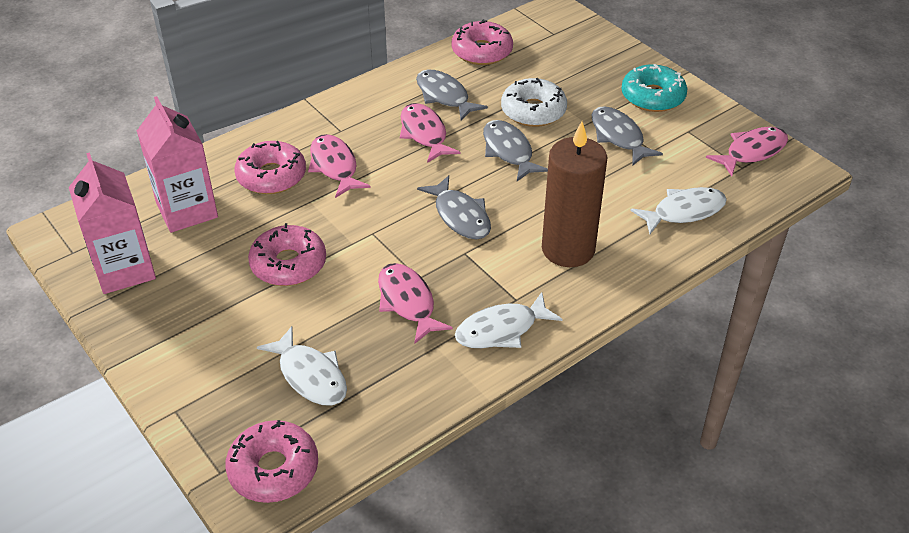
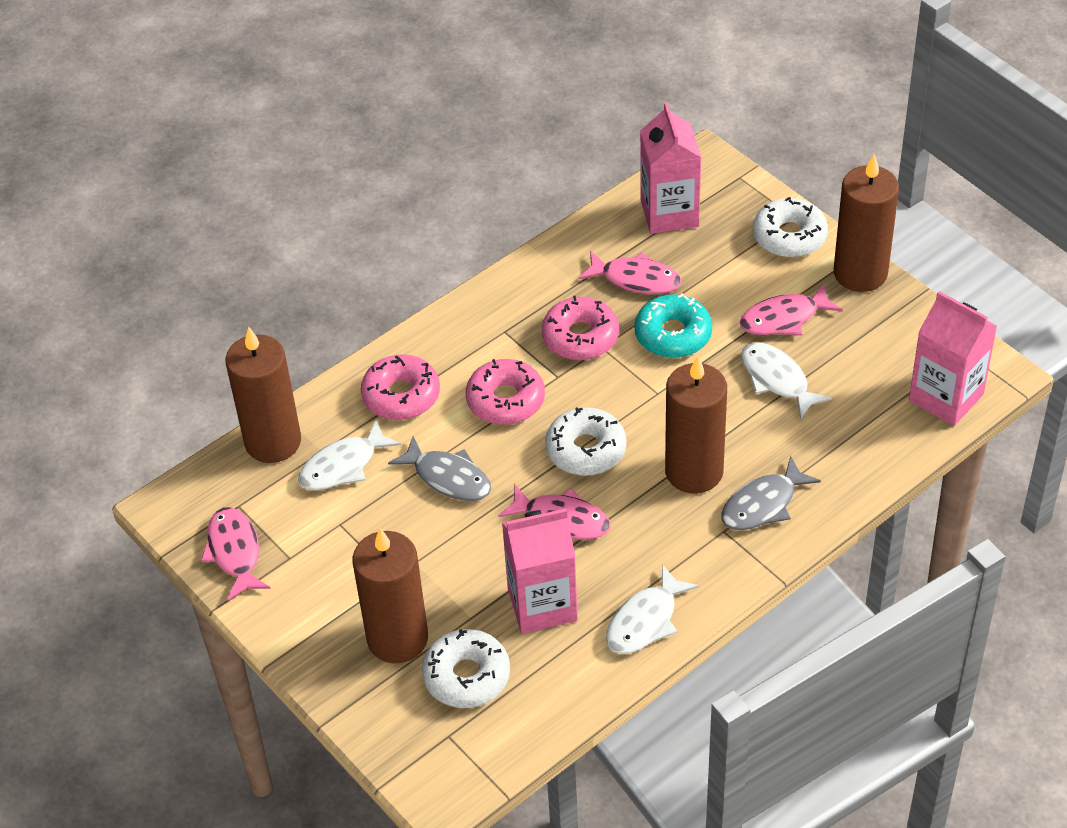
brown candle: 1 -> 4
grey fish: 4 -> 2
pink carton: 2 -> 3
pink donut: 4 -> 3
white donut: 1 -> 3

